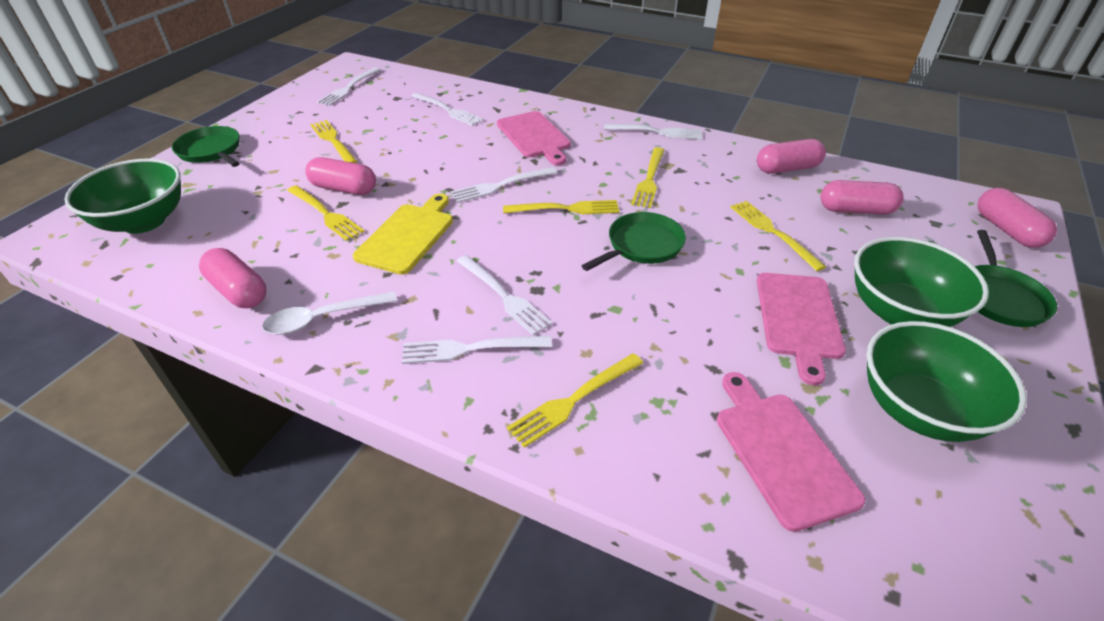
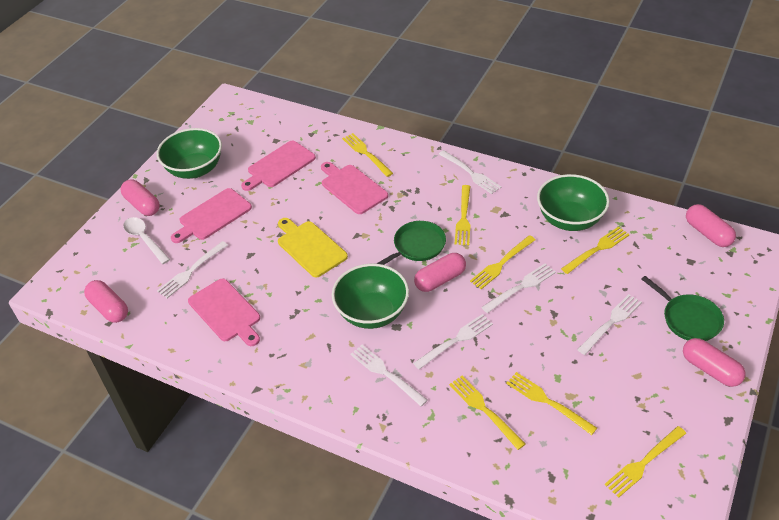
green pan: 3 -> 2
pink cutting board: 3 -> 4
yellow fork: 6 -> 7

